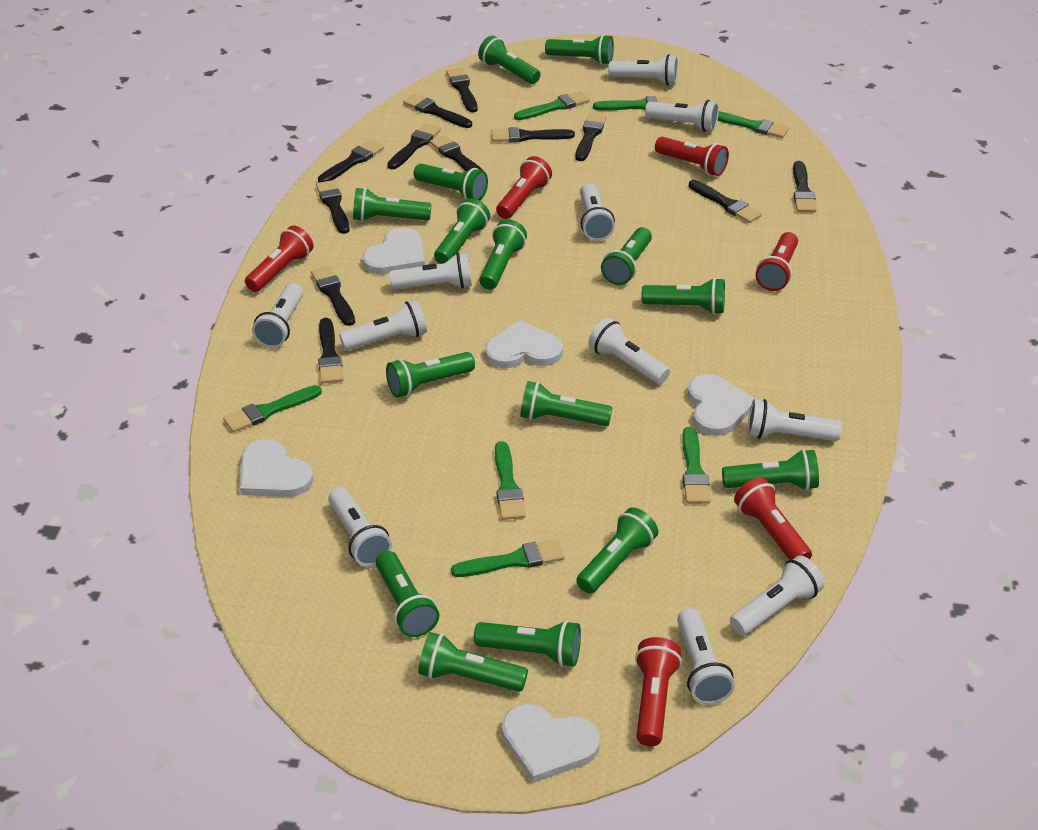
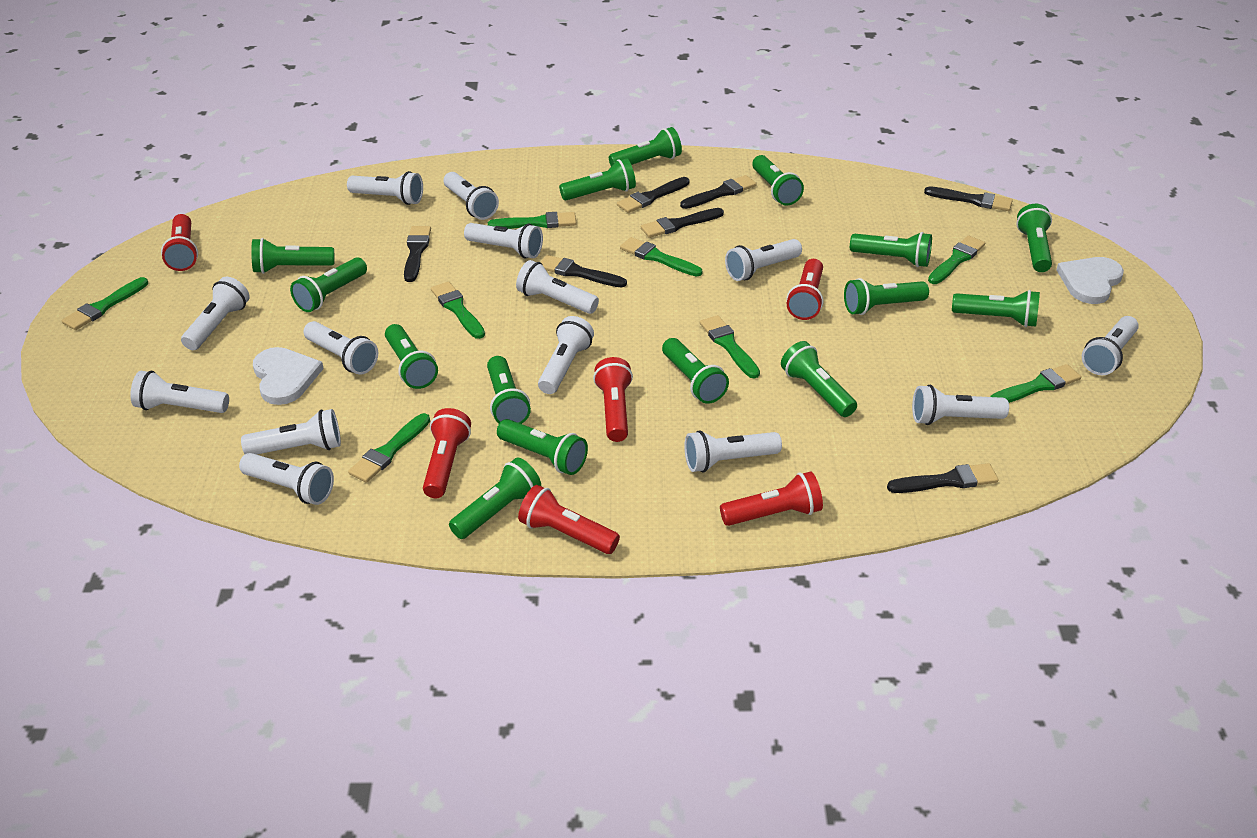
black brush: 12 -> 7
green brush: 7 -> 8
white flashlight: 11 -> 14
white heart: 5 -> 2

